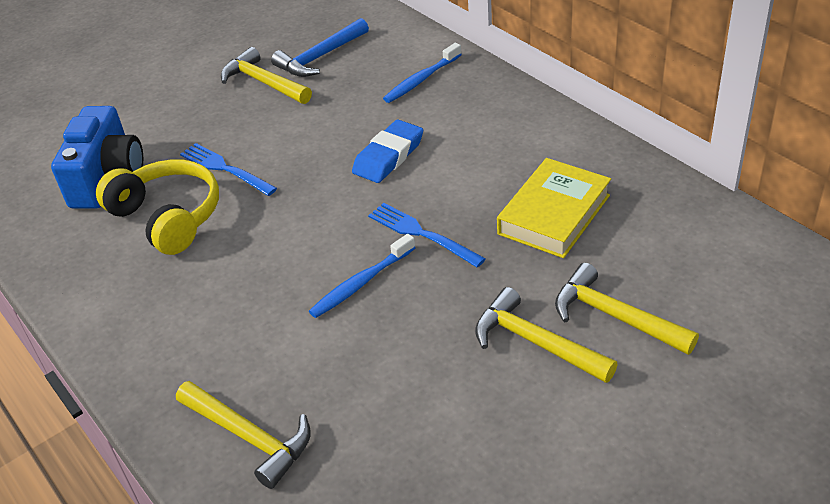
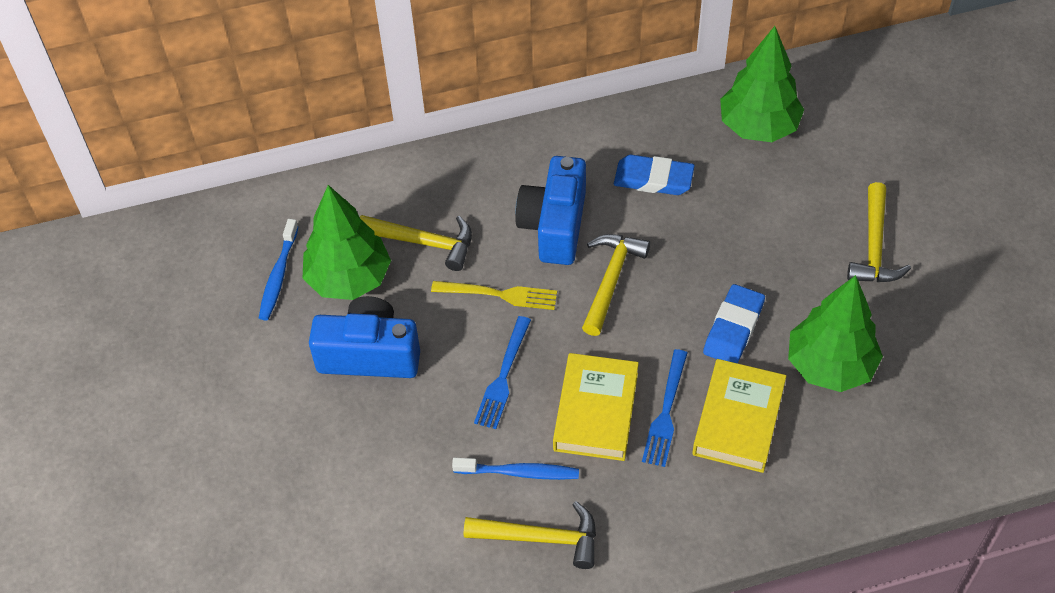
blue camera: 1 -> 2
blue eraser: 1 -> 2
blue hammer: 1 -> 0
green tree: 0 -> 3
yellow book: 1 -> 2
yellow fork: 0 -> 1
yellow headphones: 1 -> 0

